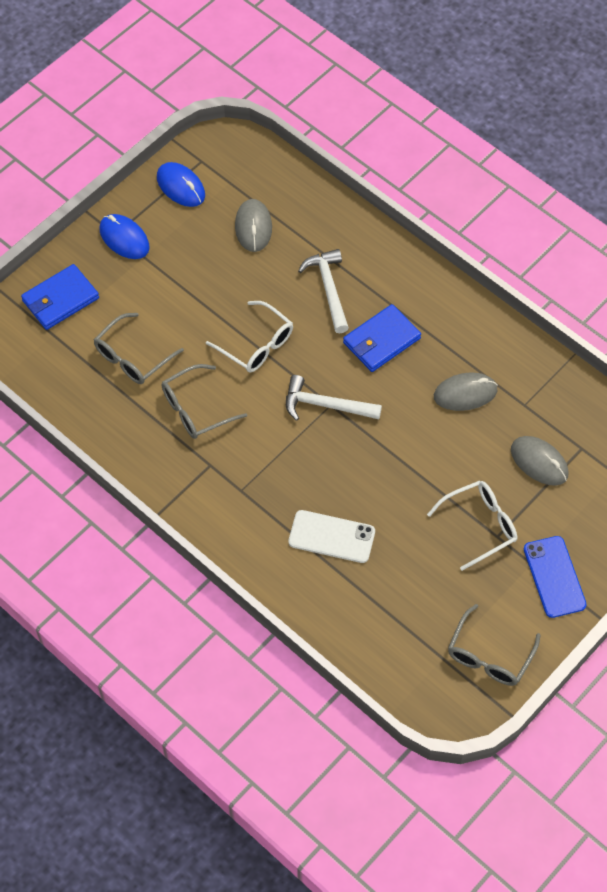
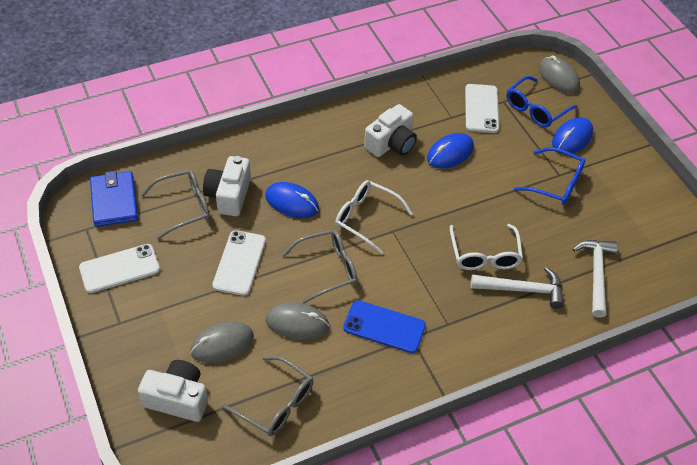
blue glasses: 0 -> 2
blue mouse: 2 -> 3
blue wallet: 2 -> 1
white camera: 0 -> 3
white phone: 1 -> 3

